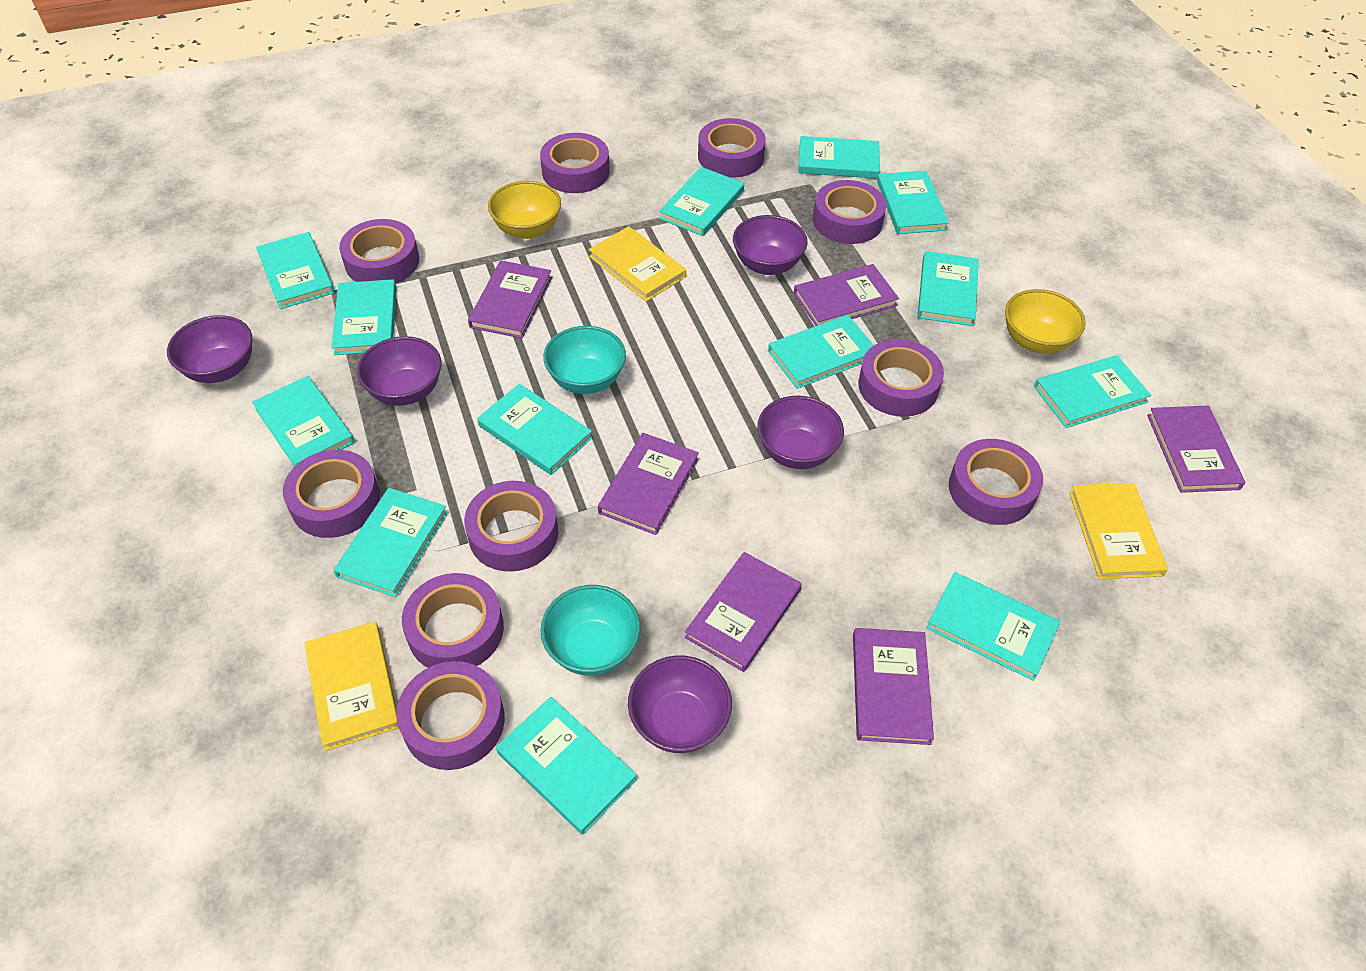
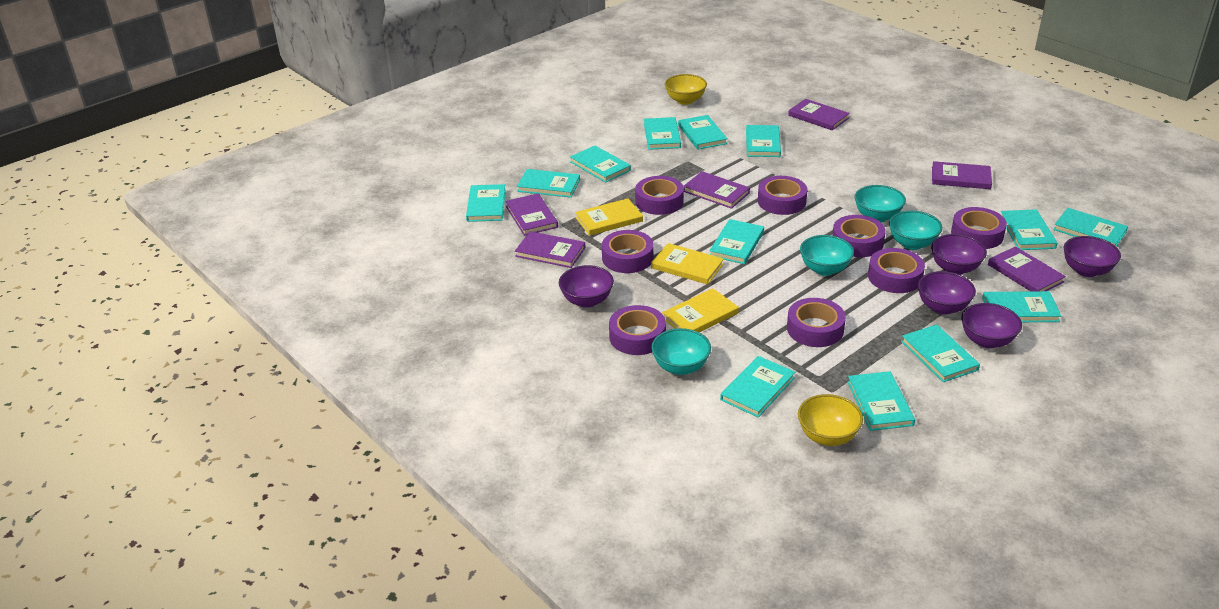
purple tape: 10 -> 8
turquoise bowl: 2 -> 4

